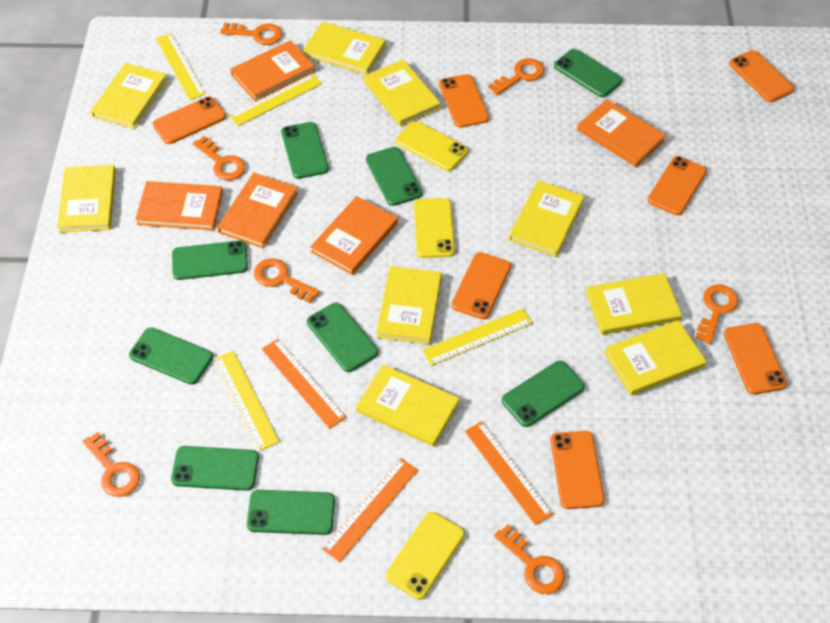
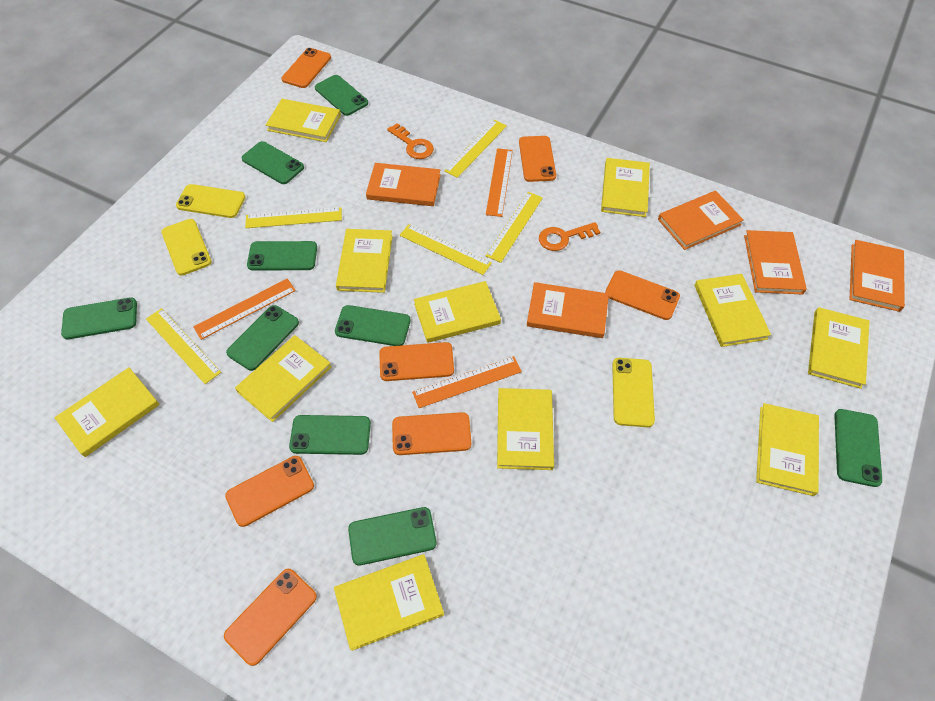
orange key: 7 -> 2
yellow book: 9 -> 11
yellow ruler: 4 -> 5

